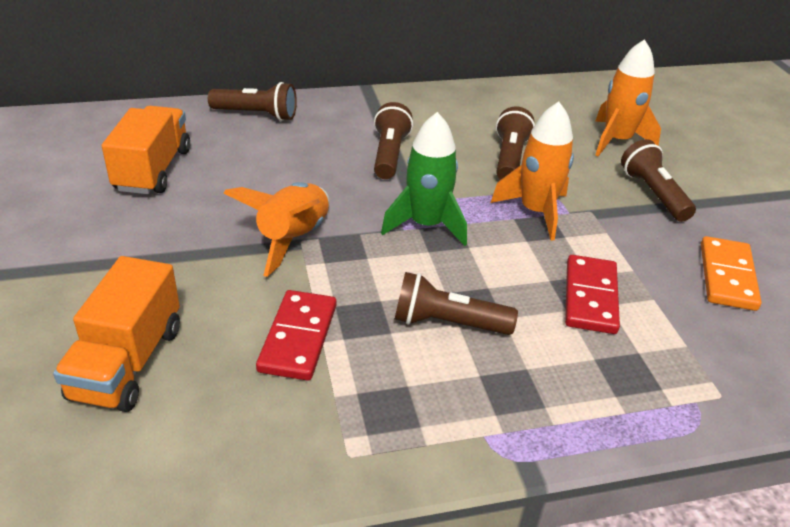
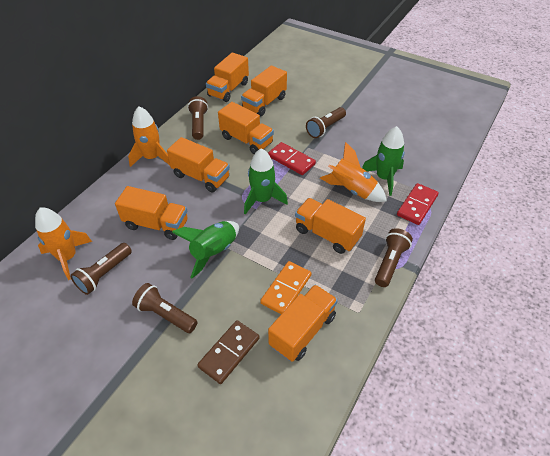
brown domino: 0 -> 1
green rocket: 1 -> 3
orange truck: 2 -> 7

